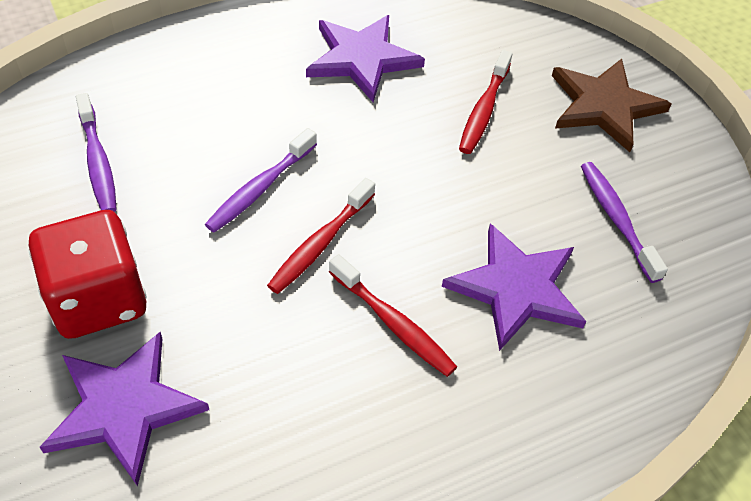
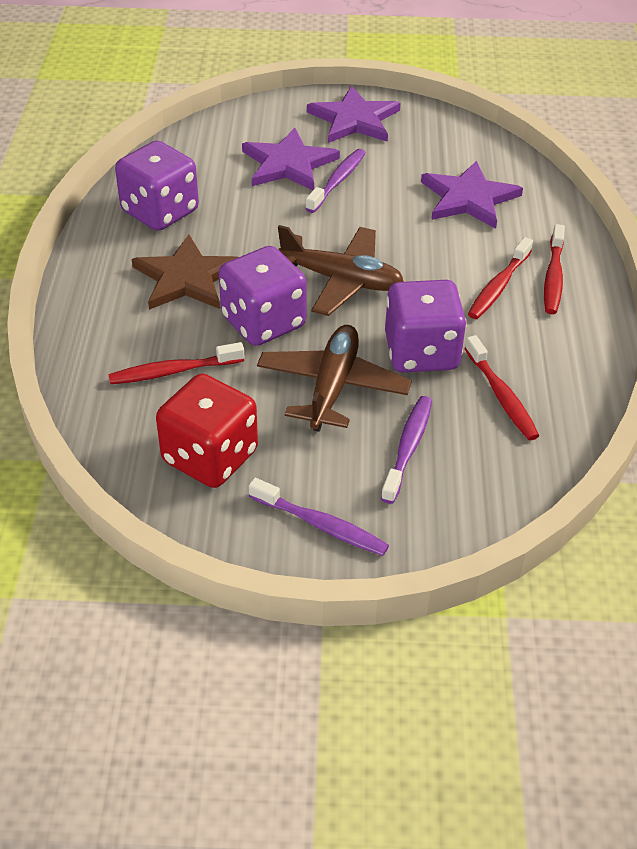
brown plane: 0 -> 2
purple dice: 0 -> 3
red toothbrush: 3 -> 4

